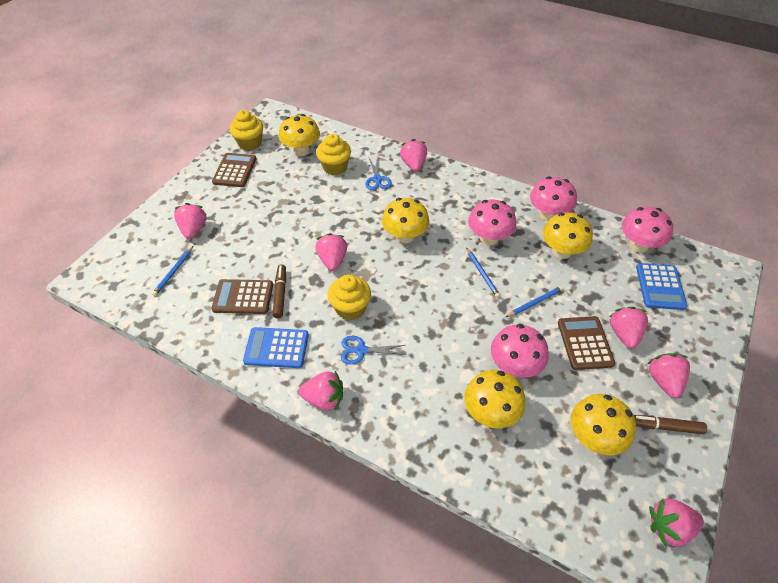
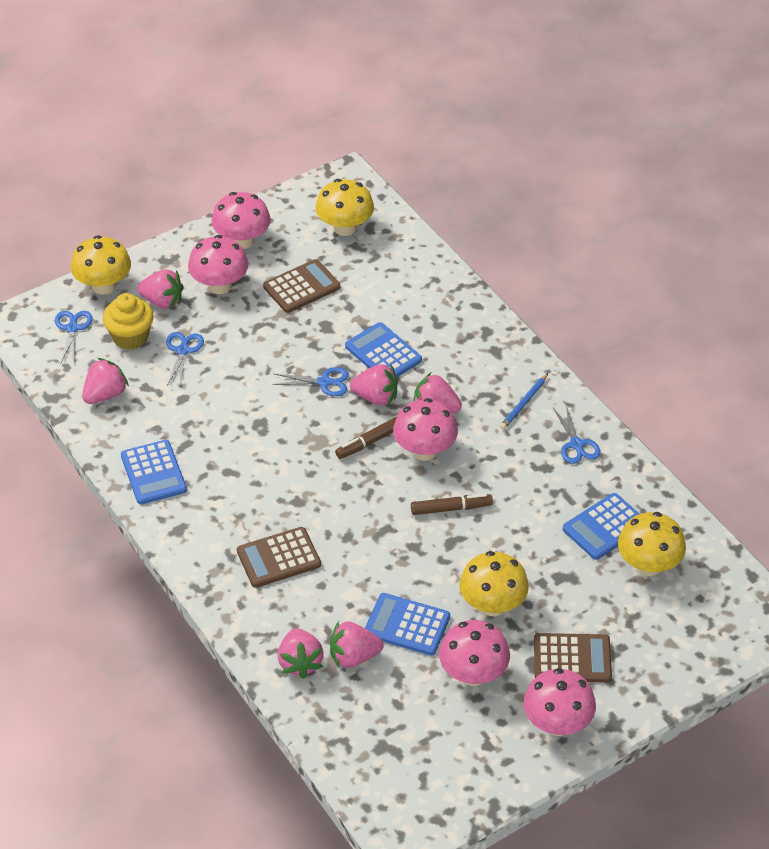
blue calculator: 2 -> 4
blue pencil: 3 -> 1
blue scissors: 2 -> 4
pink mushroom: 4 -> 5
pink strawberry: 7 -> 6
yellow cupcake: 3 -> 1
yellow mushroom: 5 -> 4

